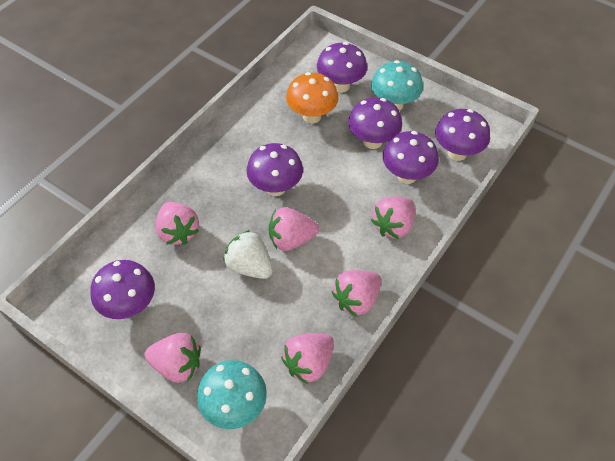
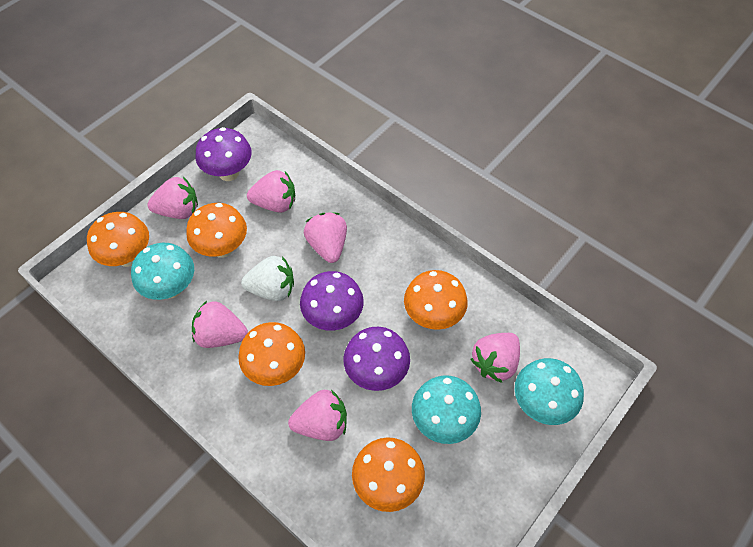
orange mushroom: 1 -> 5
purple mushroom: 6 -> 3
turquoise mushroom: 2 -> 3

